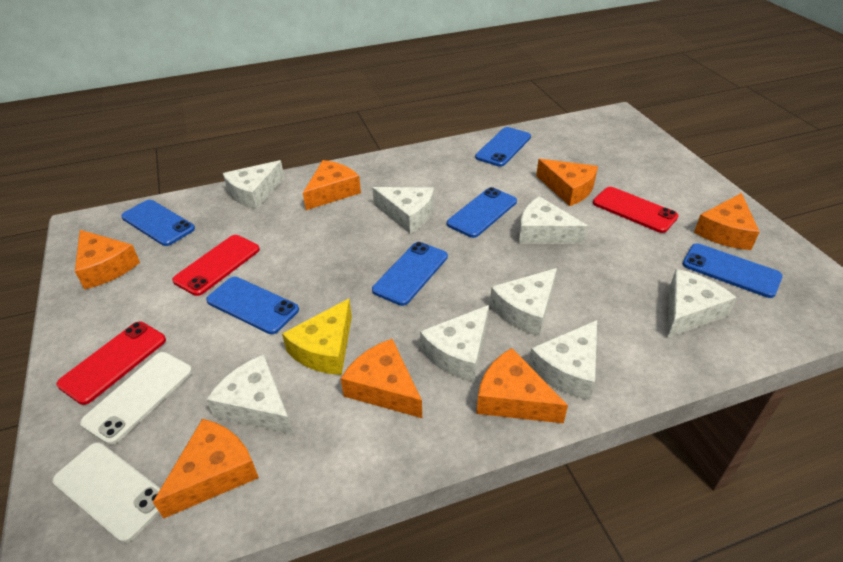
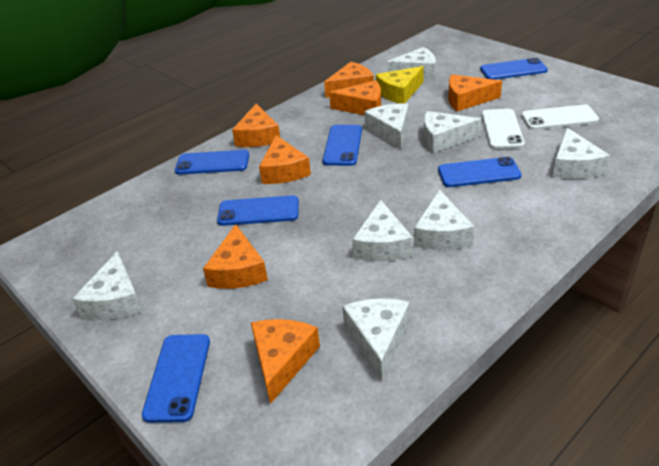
red phone: 3 -> 0

